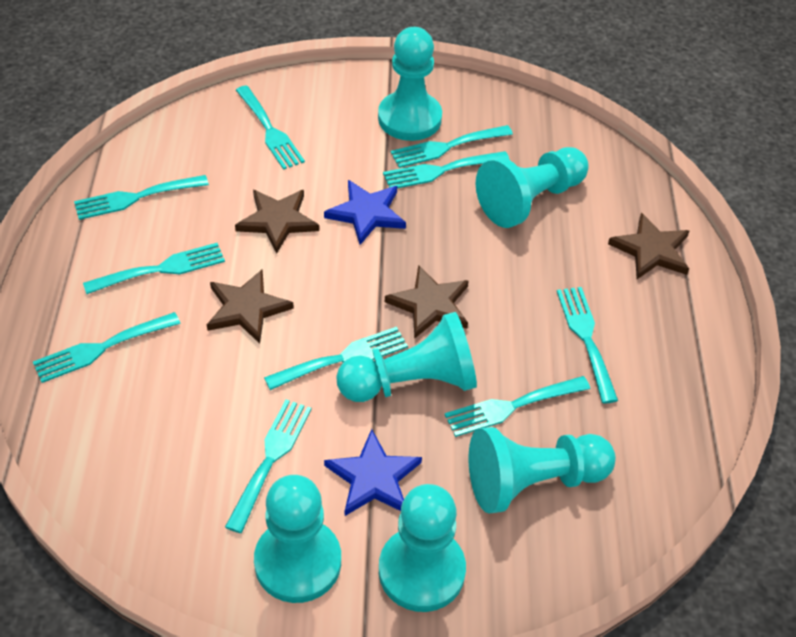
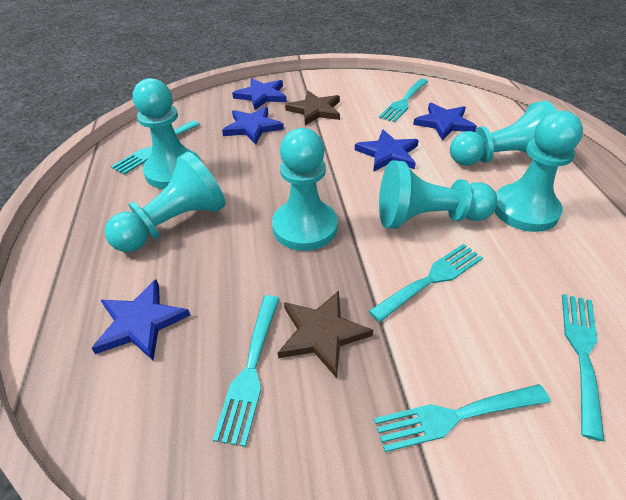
blue star: 2 -> 5
brown star: 4 -> 2
turquoise fork: 10 -> 6

